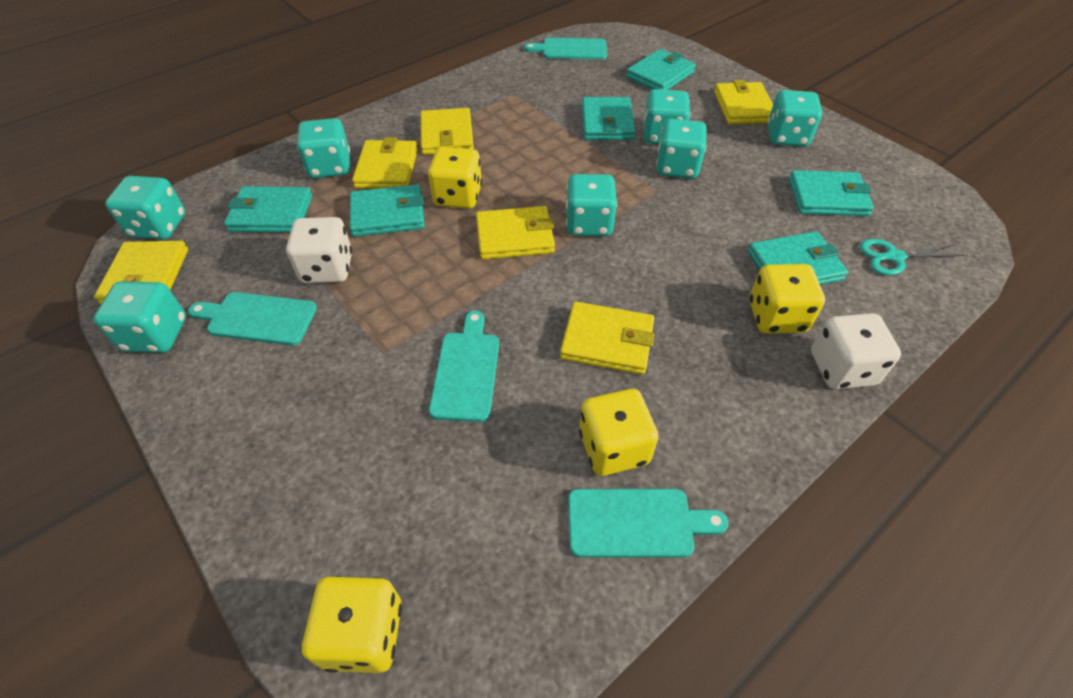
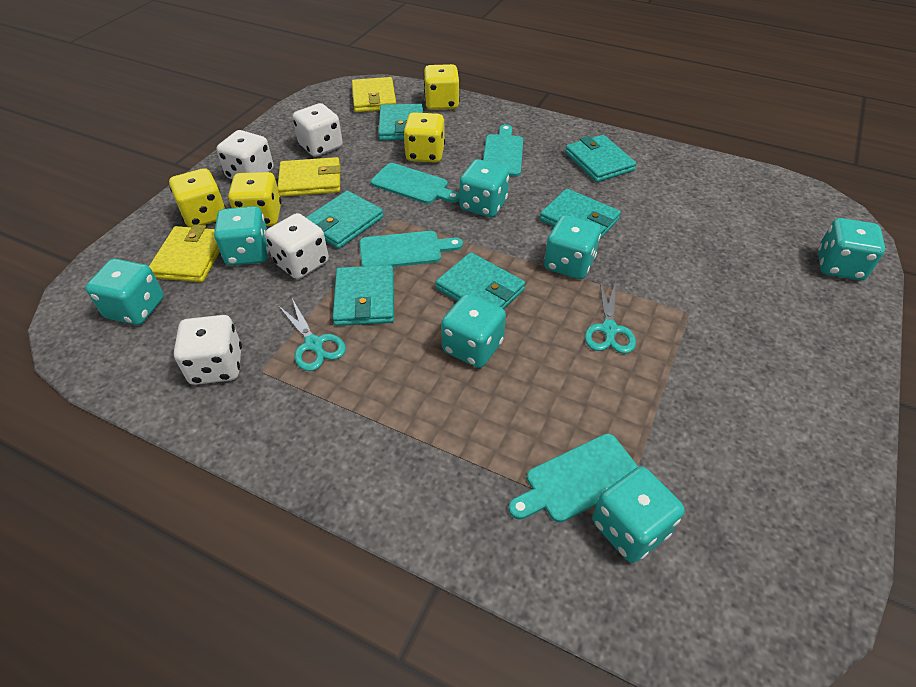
turquoise scissors: 1 -> 2
white dice: 2 -> 4
yellow wallet: 6 -> 3

